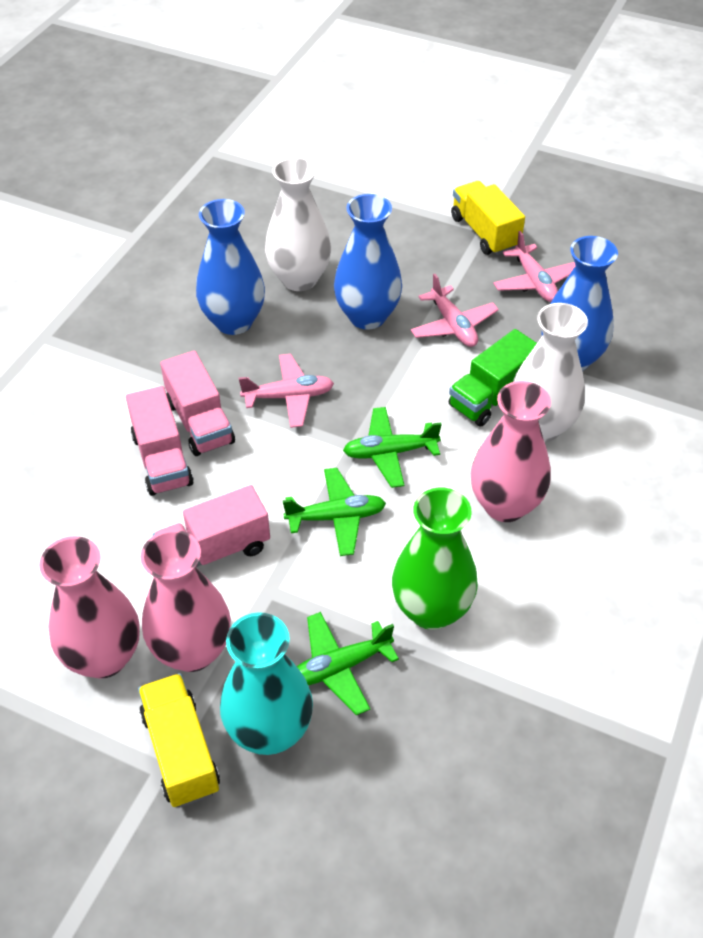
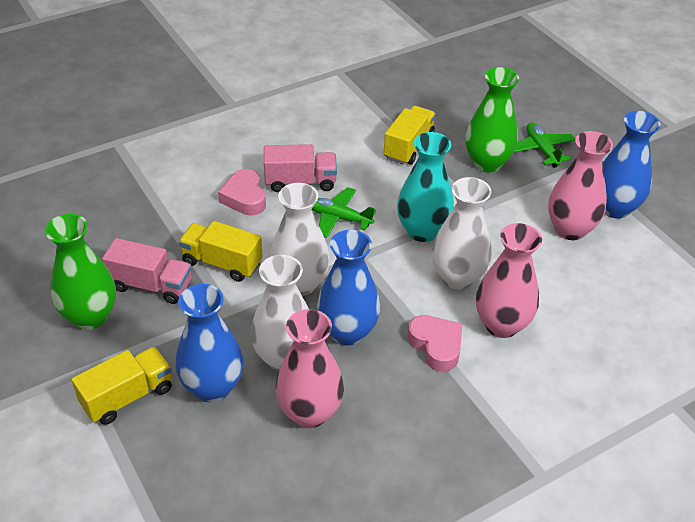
green plane: 3 -> 2
green truck: 1 -> 0
green vase: 1 -> 2
pink heart: 0 -> 2
pink plane: 3 -> 0
pink truck: 3 -> 2
white vase: 2 -> 3
yellow truck: 2 -> 3

